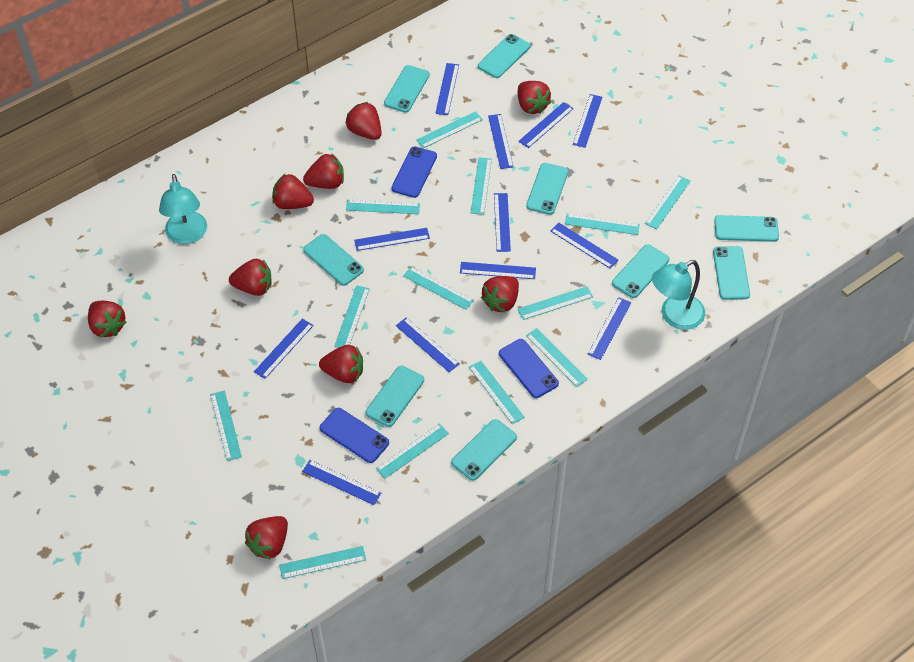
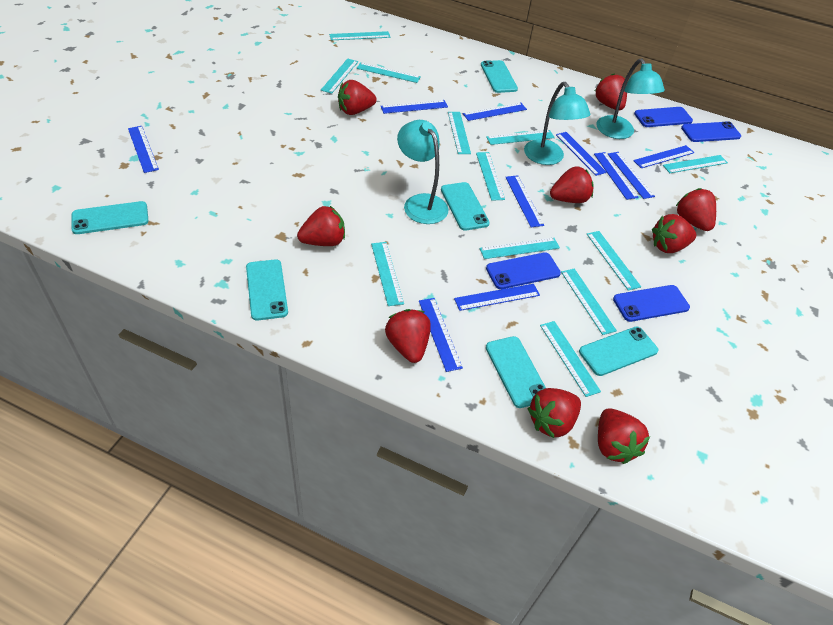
blue phone: 3 -> 4
blue ruler: 12 -> 10
turquoise lamp: 2 -> 3
turquoise phone: 9 -> 6
turquoise ruler: 13 -> 12

